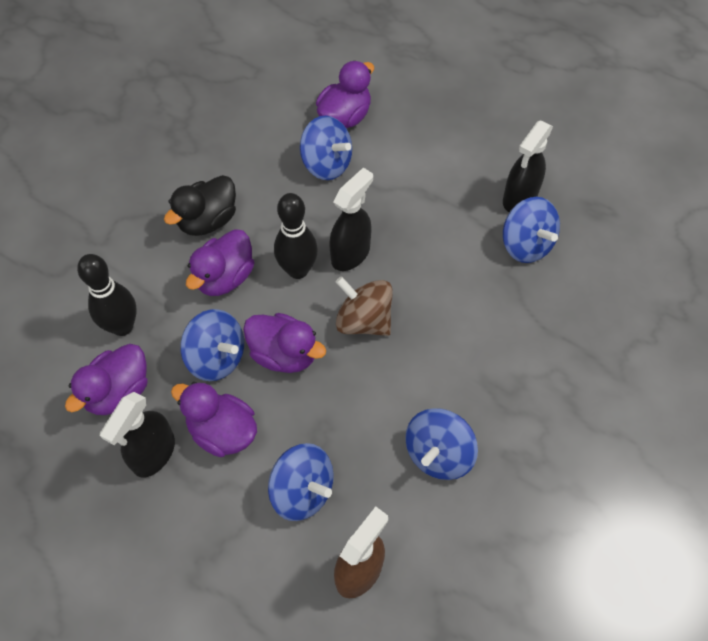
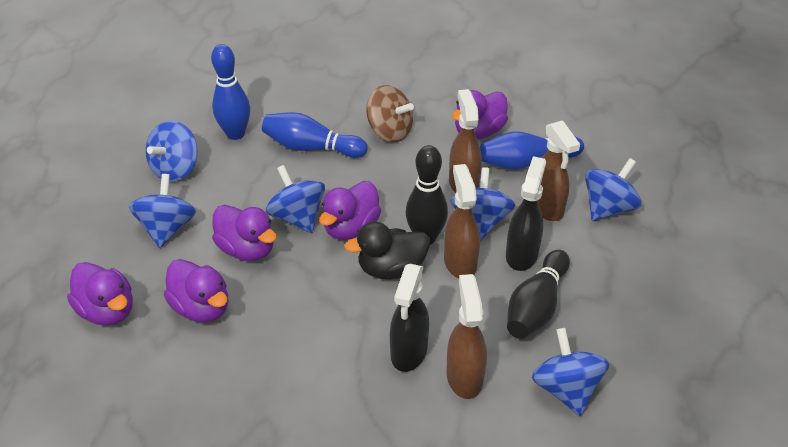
black spray bottle: 3 -> 2
blue bowling pin: 0 -> 3
blue spinning top: 5 -> 6
brown spray bottle: 1 -> 4

